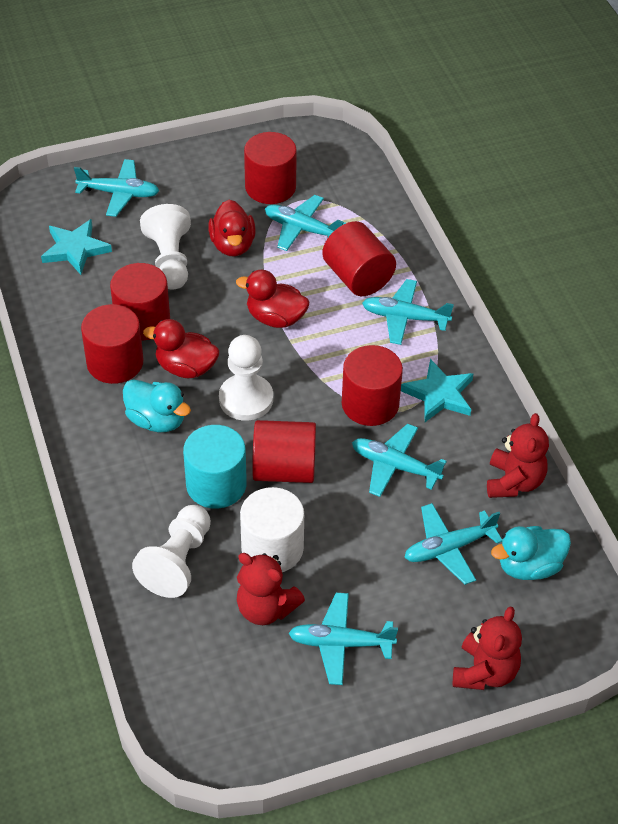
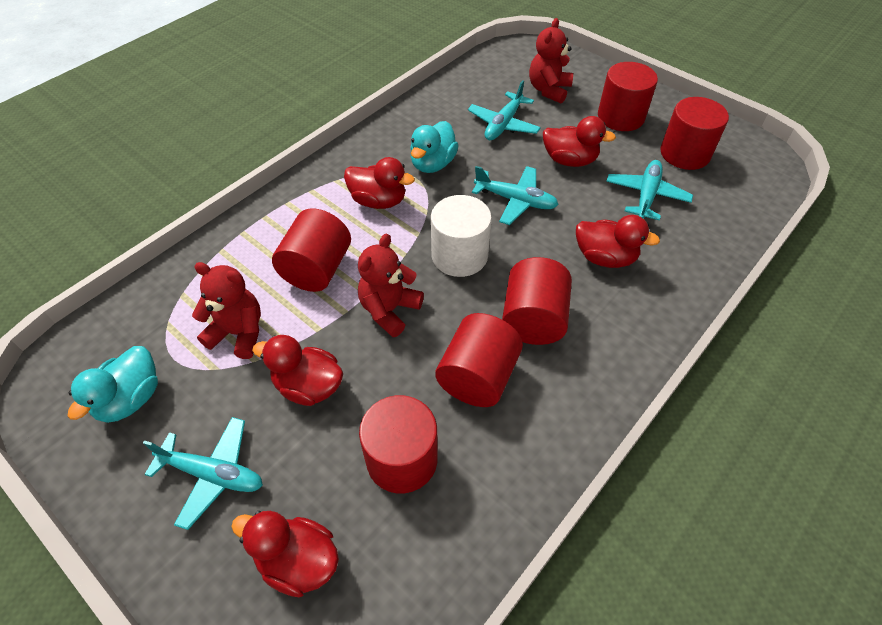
red duck: 3 -> 5
turquoise cylinder: 1 -> 0
turquoise plane: 6 -> 4
turquoise star: 2 -> 0
white pawn: 3 -> 0

